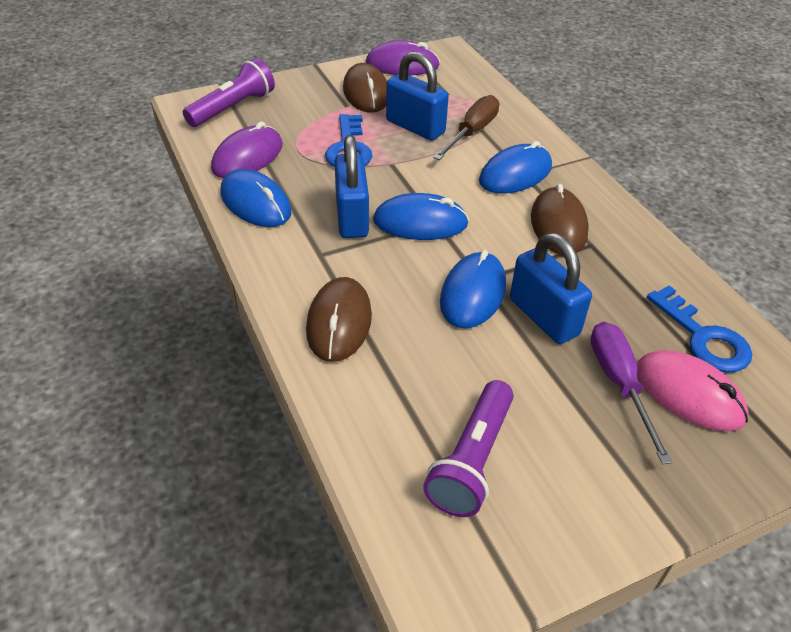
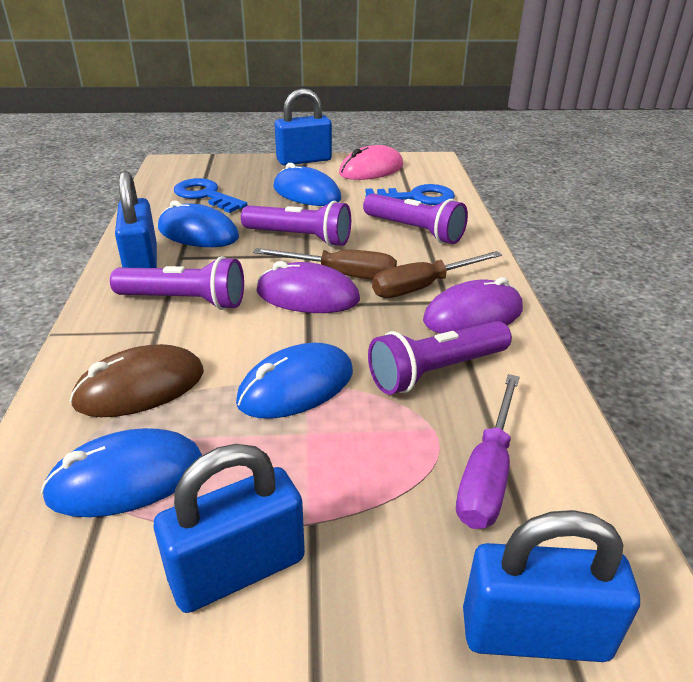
blue padlock: 3 -> 4
brown mouse: 3 -> 1
brown screwdriver: 1 -> 2
purple flashlight: 2 -> 4

